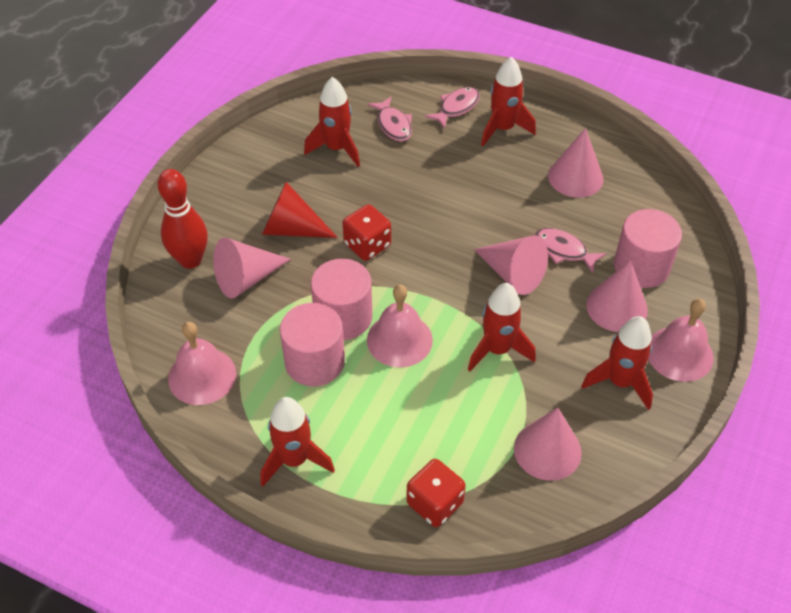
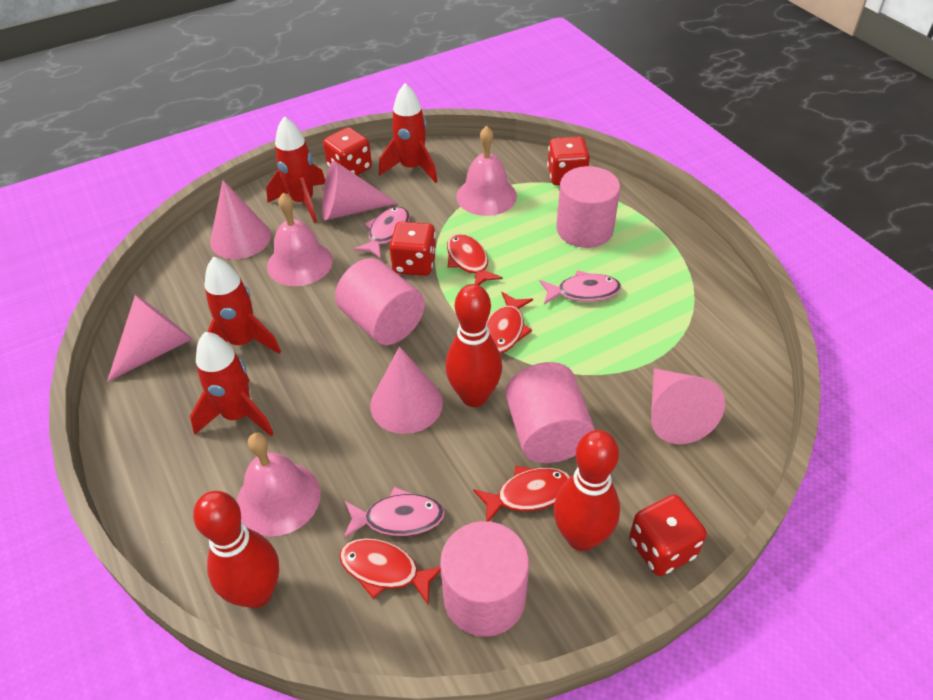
pink cylinder: 3 -> 4
red bowling pin: 1 -> 3
red cone: 1 -> 0
red dice: 2 -> 4
red fish: 0 -> 4
red rocket: 5 -> 4

